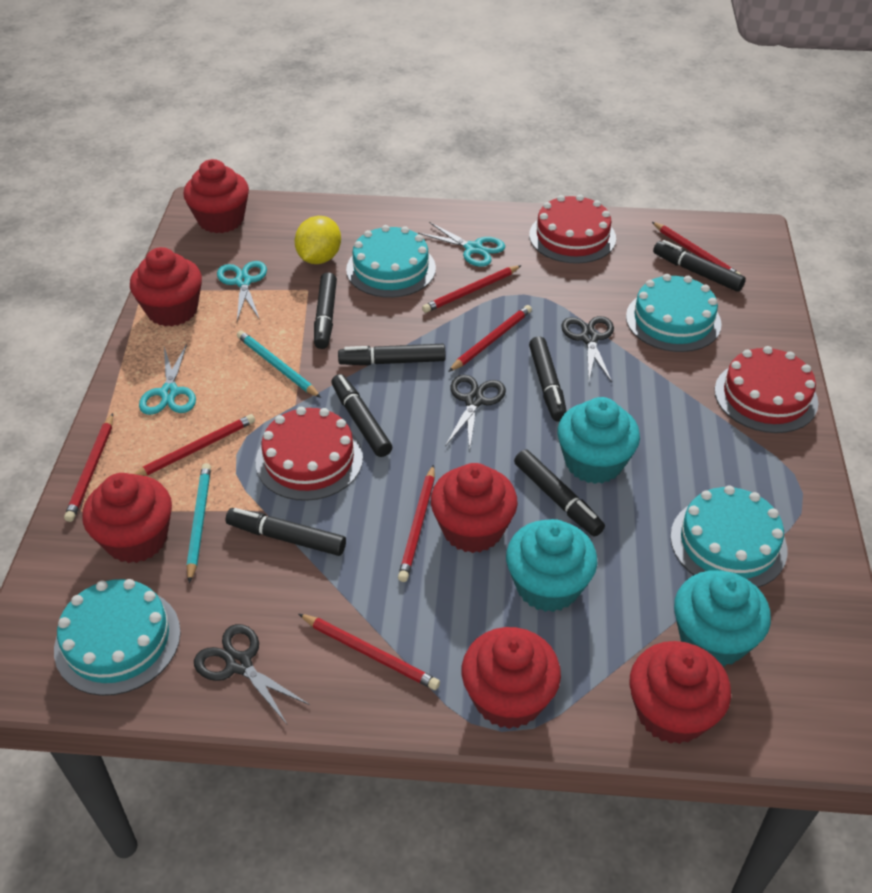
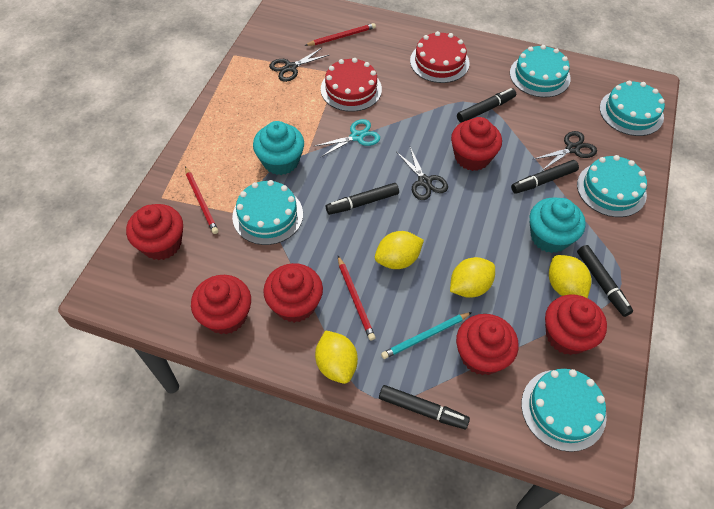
black marker: 7 -> 5
red cake: 3 -> 2
red pencil: 7 -> 3
turquoise cake: 4 -> 5
turquoise cupcake: 3 -> 2
turquoise pencil: 2 -> 1
turquoise scissors: 3 -> 1
yellow lemon: 1 -> 4

